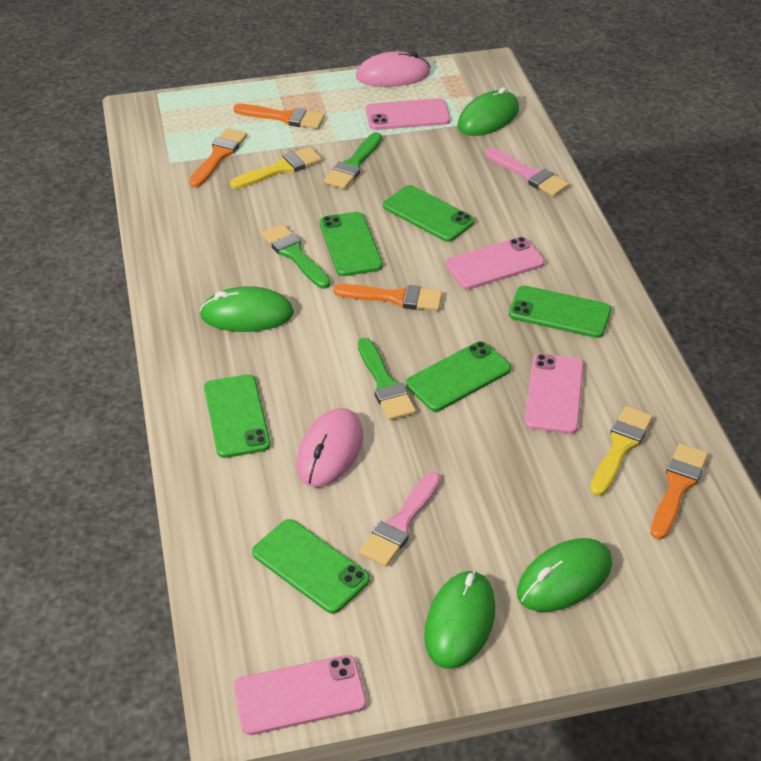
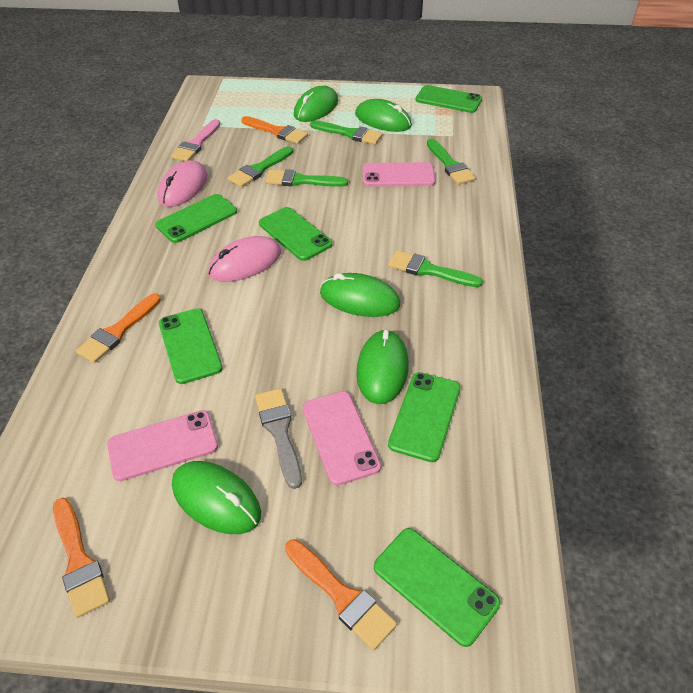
green brush: 3 -> 5
green mouse: 4 -> 5
grey brush: 0 -> 1
pink brush: 2 -> 1
pink phone: 4 -> 3
yellow brush: 2 -> 0

